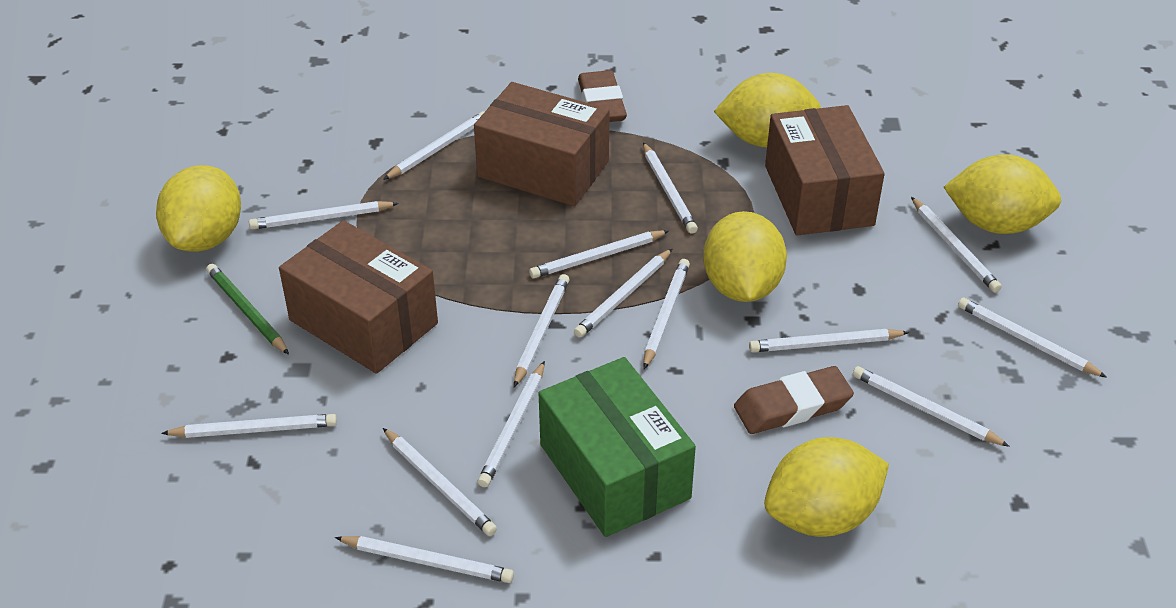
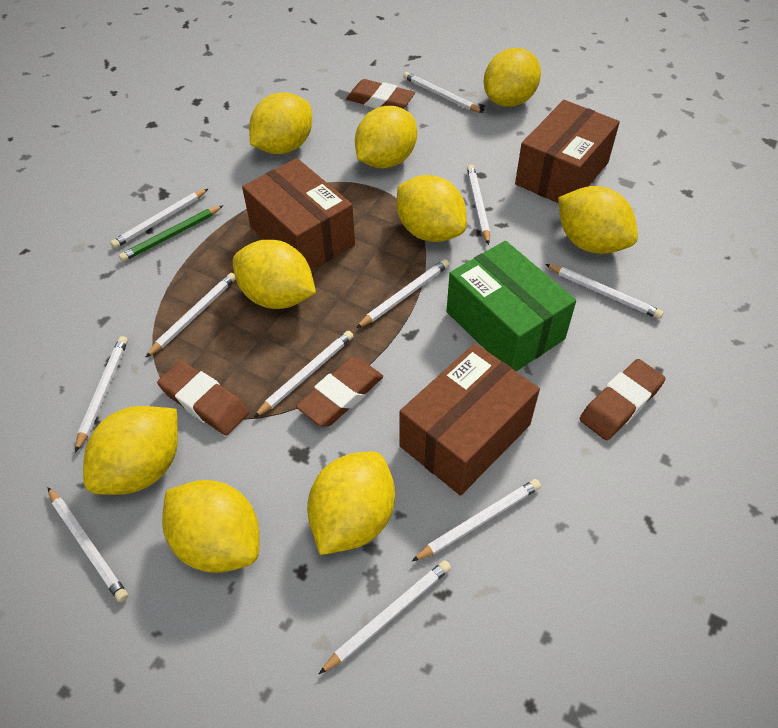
brown eraser: 2 -> 4
white pencil: 15 -> 11
yellow lemon: 5 -> 9

